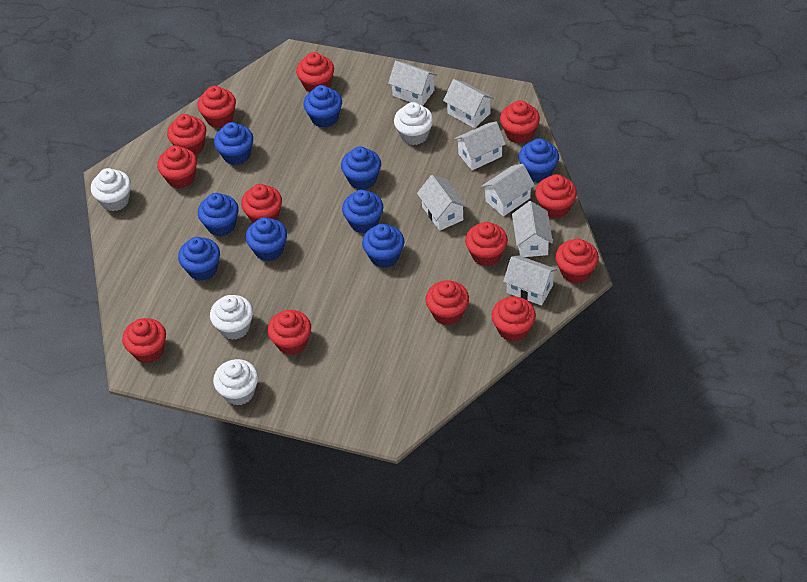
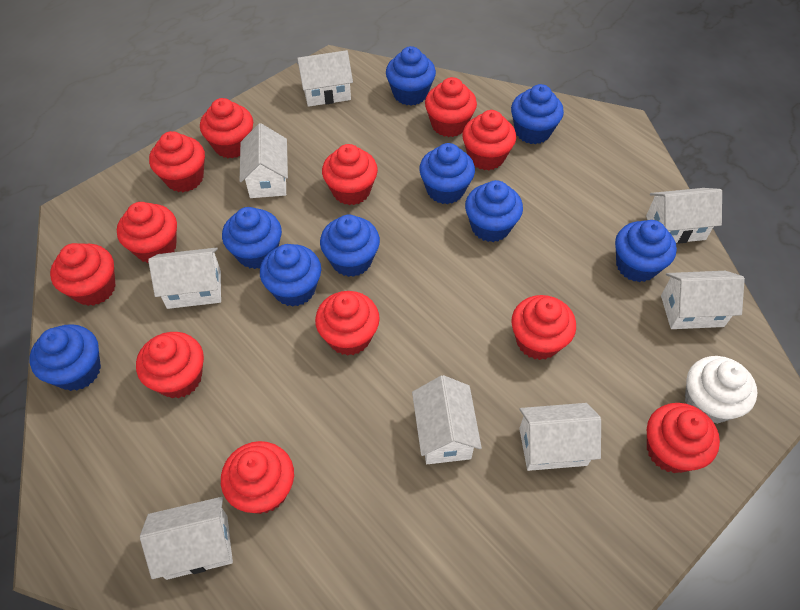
red cupcake: 13 -> 12
white cupcake: 4 -> 1
white house: 7 -> 8

